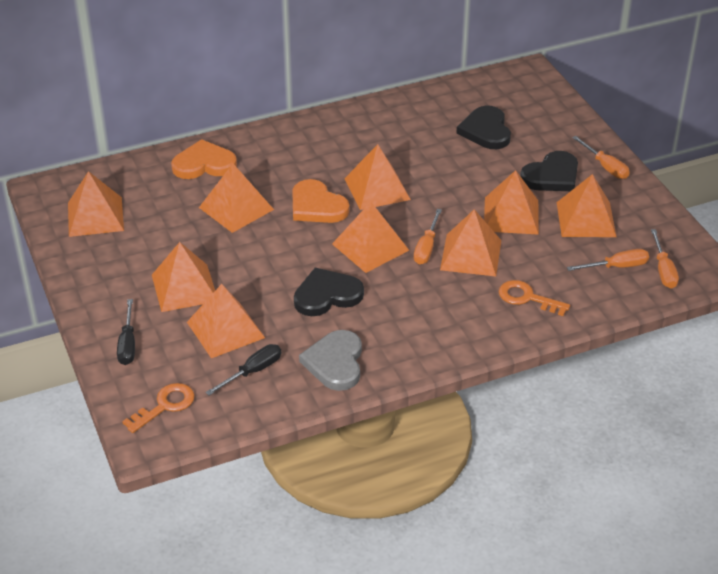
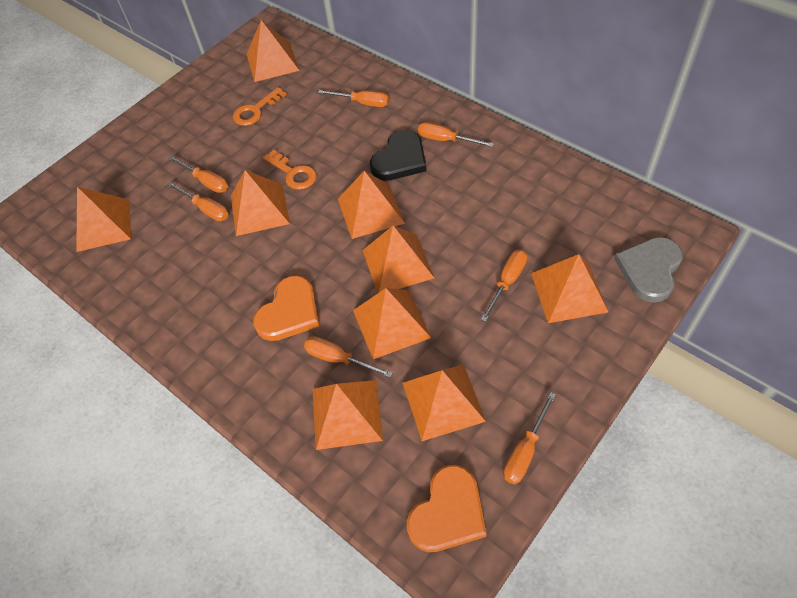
black heart: 3 -> 1
black screwdriver: 2 -> 0
orange screwdriver: 4 -> 7

